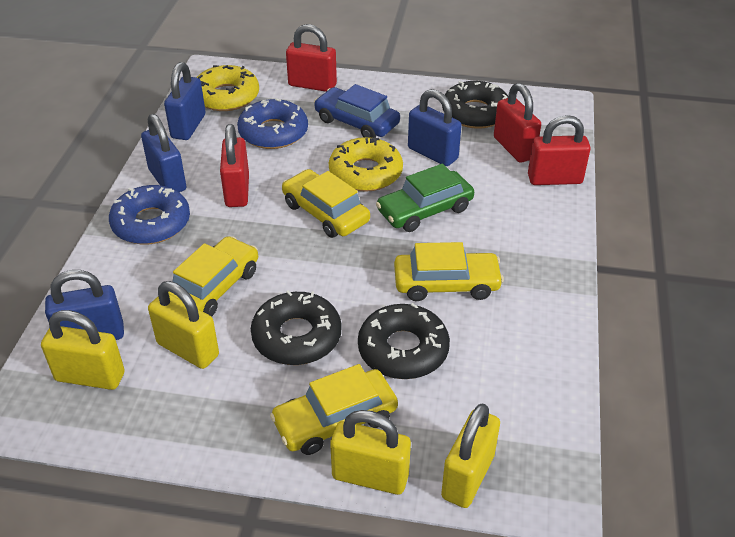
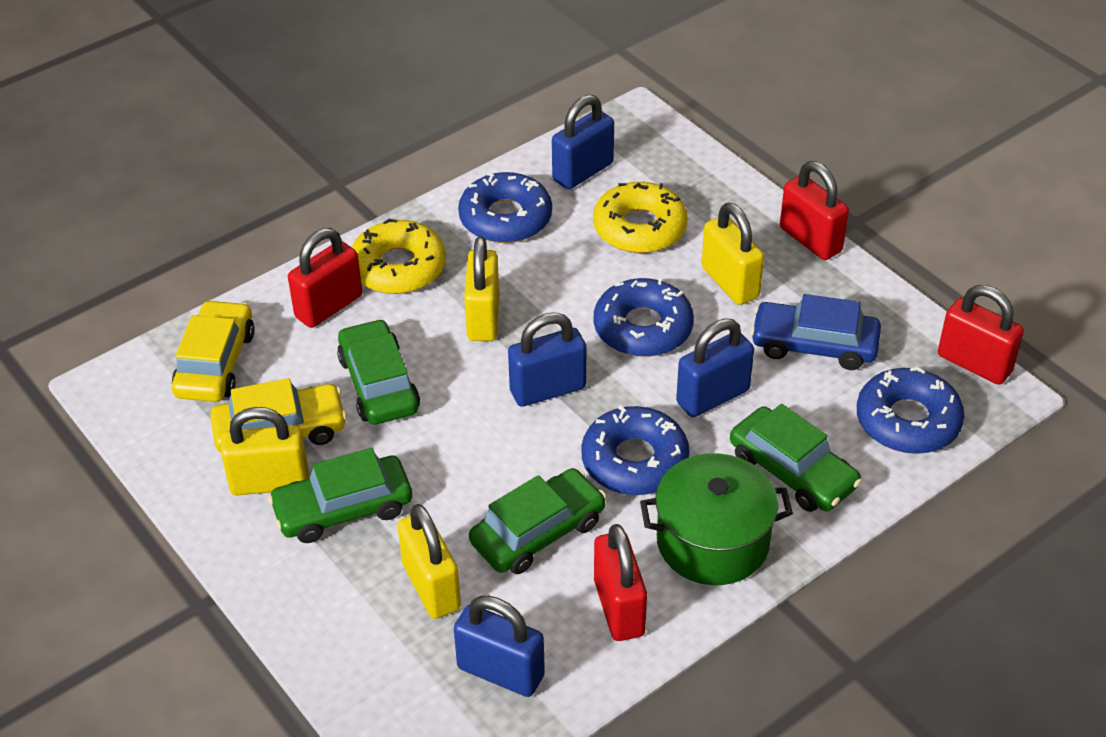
black donut: 3 -> 0
blue donut: 2 -> 4
green car: 1 -> 4
green pot: 0 -> 1
yellow car: 4 -> 2

